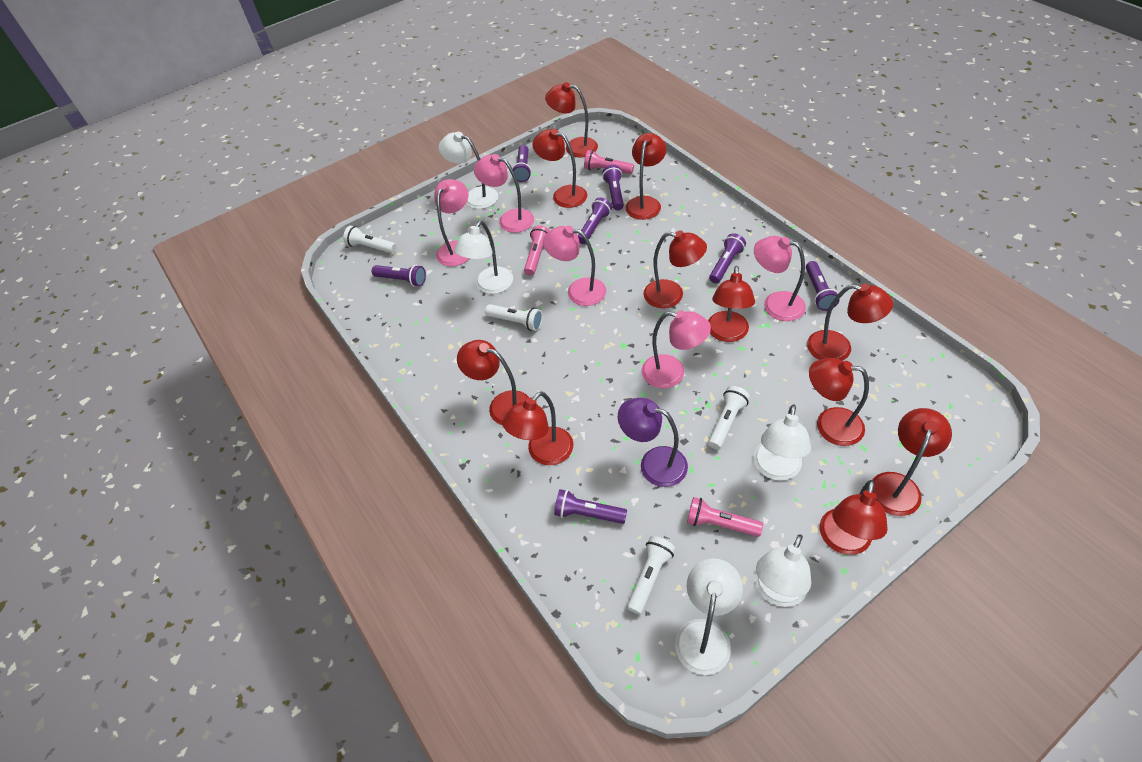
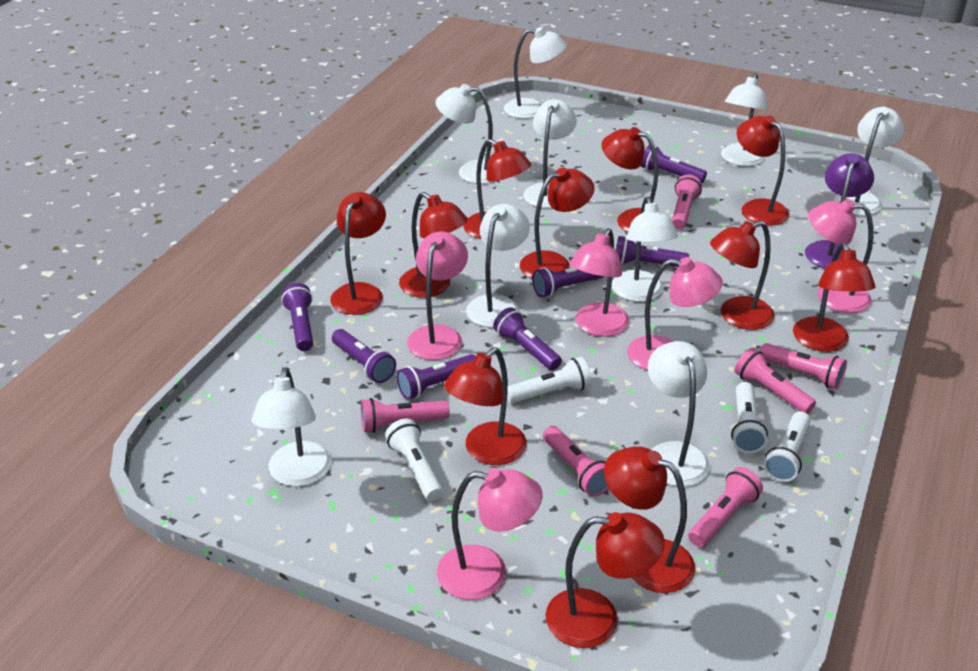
pink flashlight: 3 -> 6
white lamp: 5 -> 9

